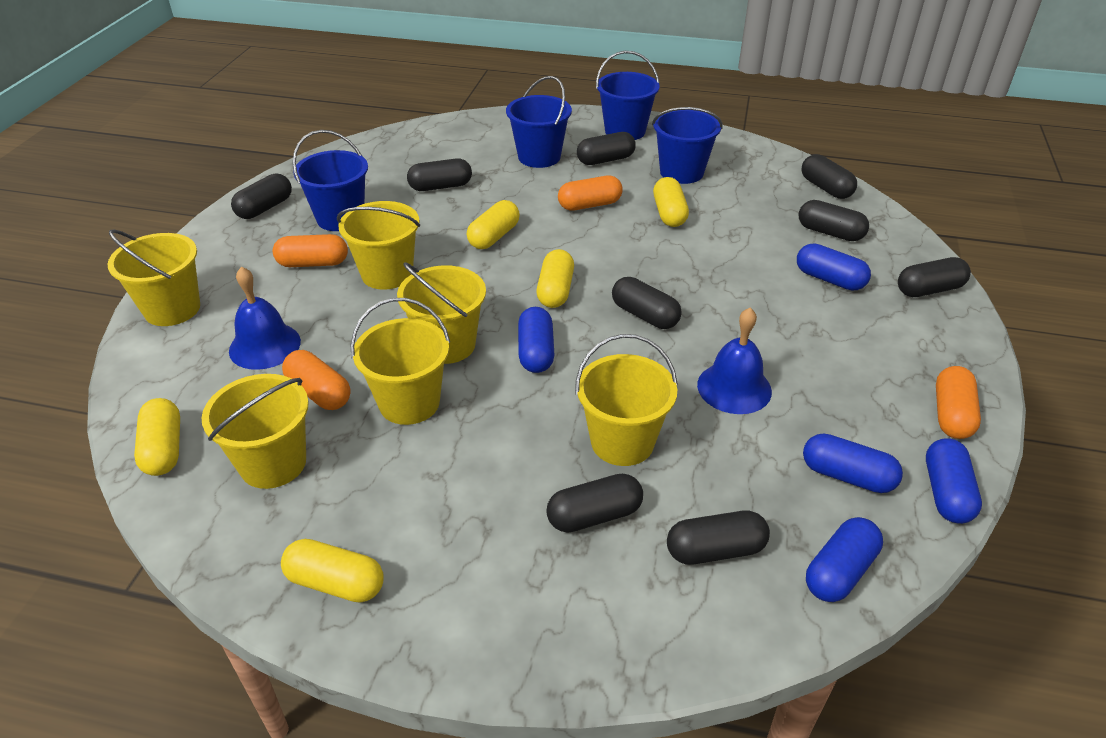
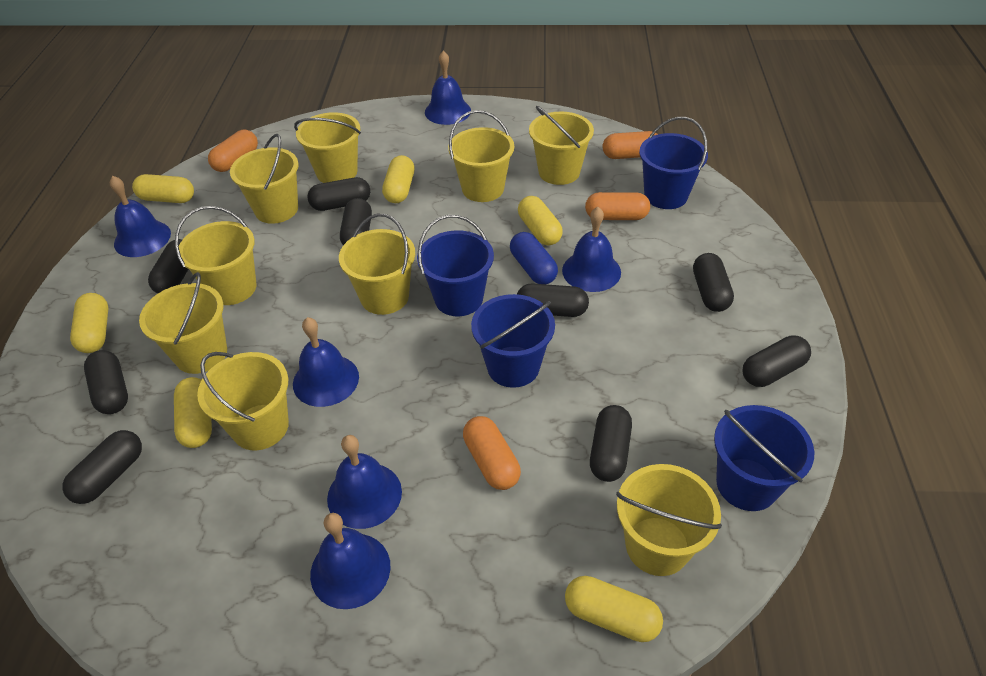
blue bell: 2 -> 6
blue capsule: 5 -> 1
yellow bucket: 6 -> 9
yellow capsule: 5 -> 6

